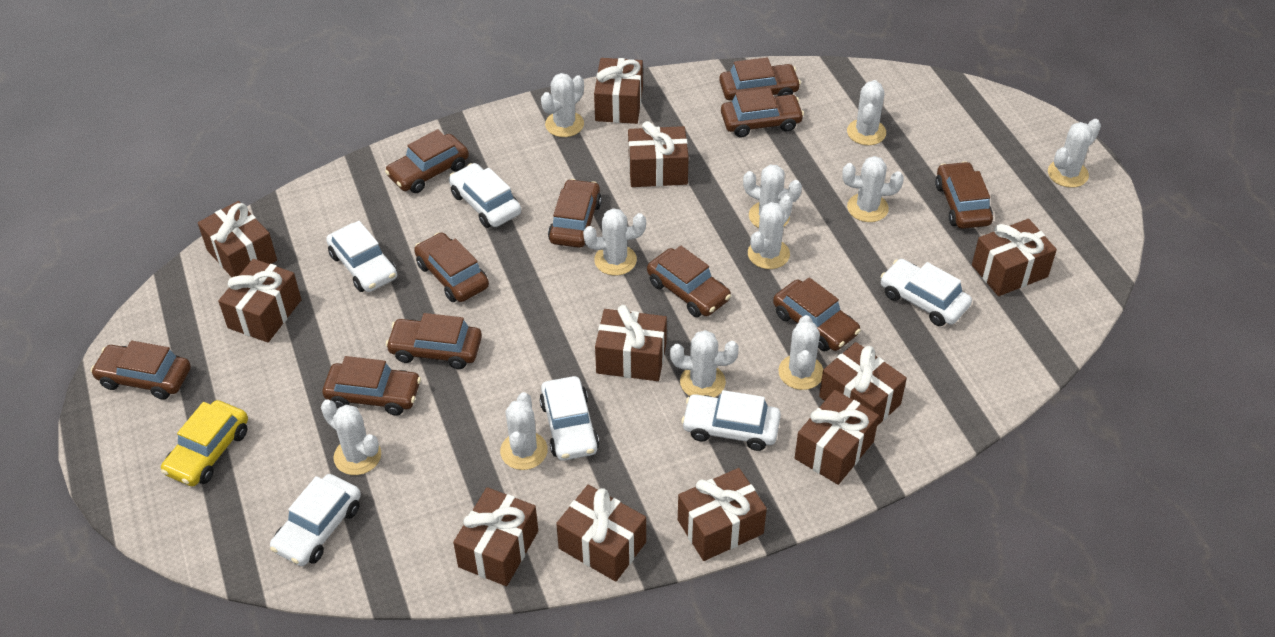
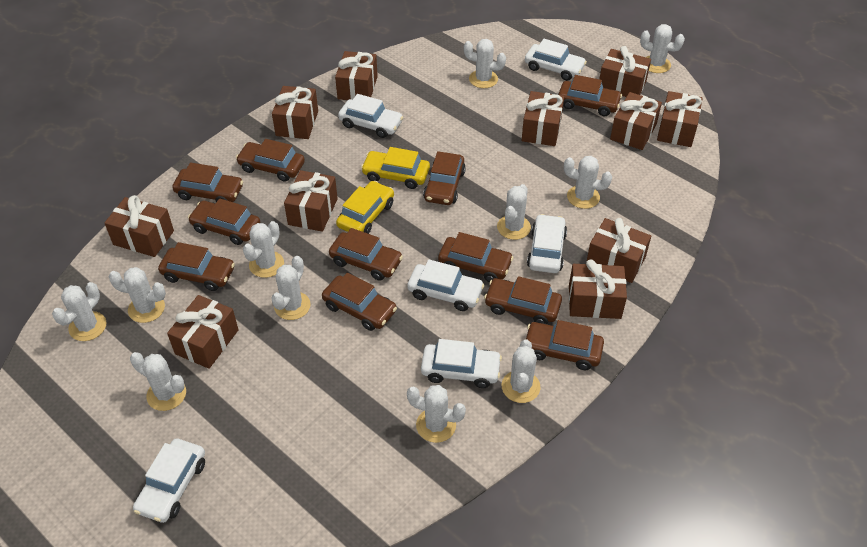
yellow car: 1 -> 2

